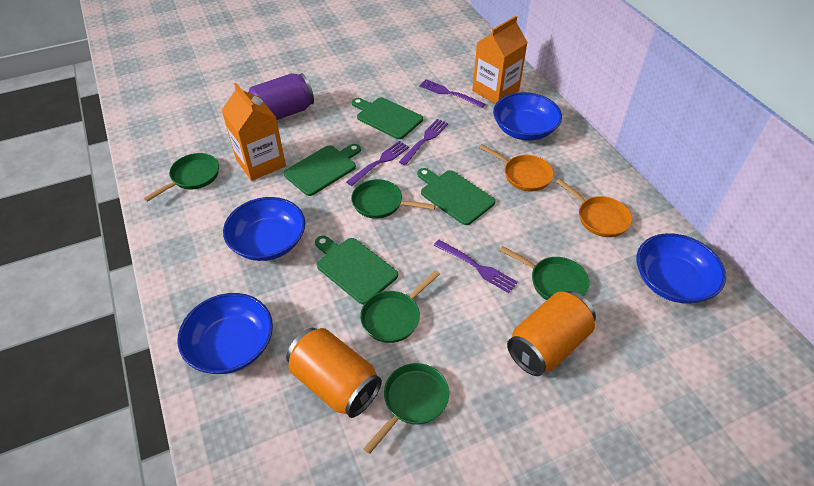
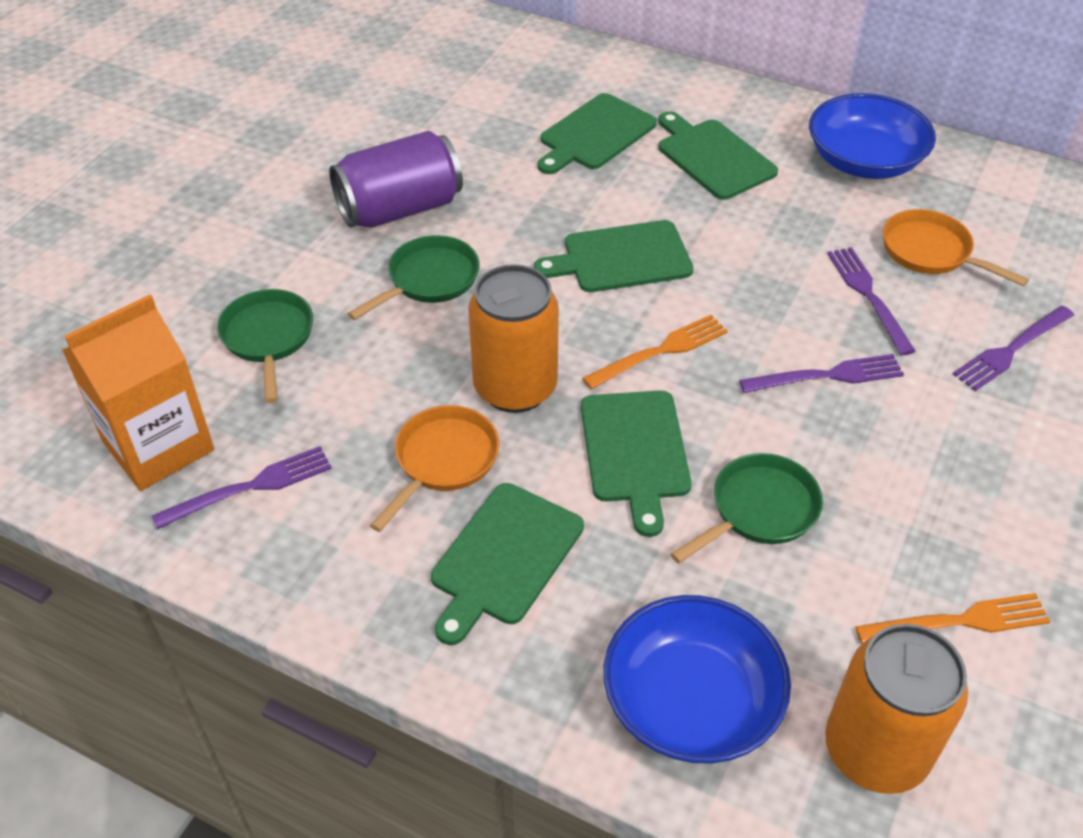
blue bowl: 4 -> 2
green cutting board: 4 -> 5
green pan: 5 -> 3
orange carton: 2 -> 1
orange fork: 0 -> 2

